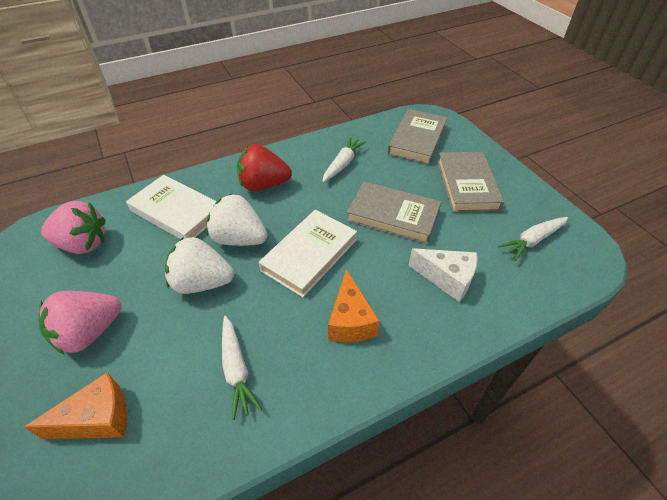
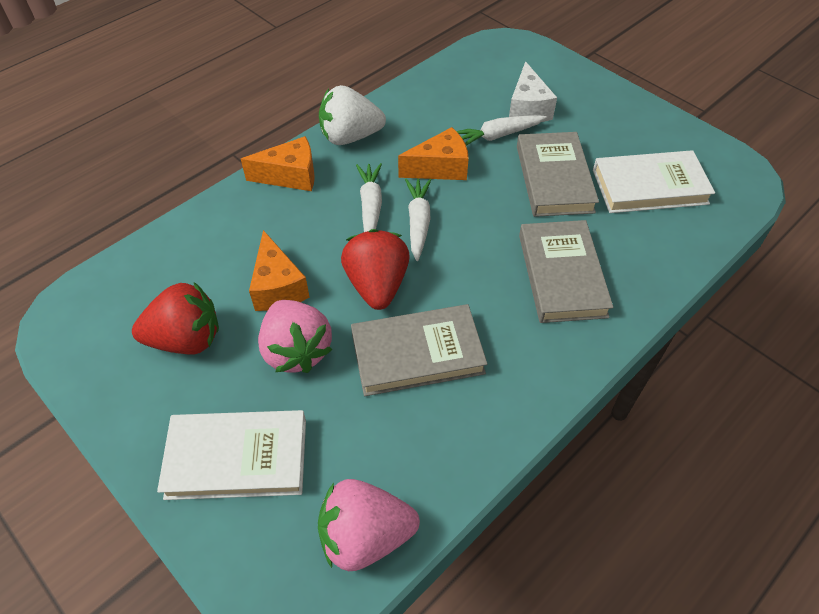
orange cheese: 2 -> 3
red strawberry: 1 -> 2
white strawberry: 2 -> 1

